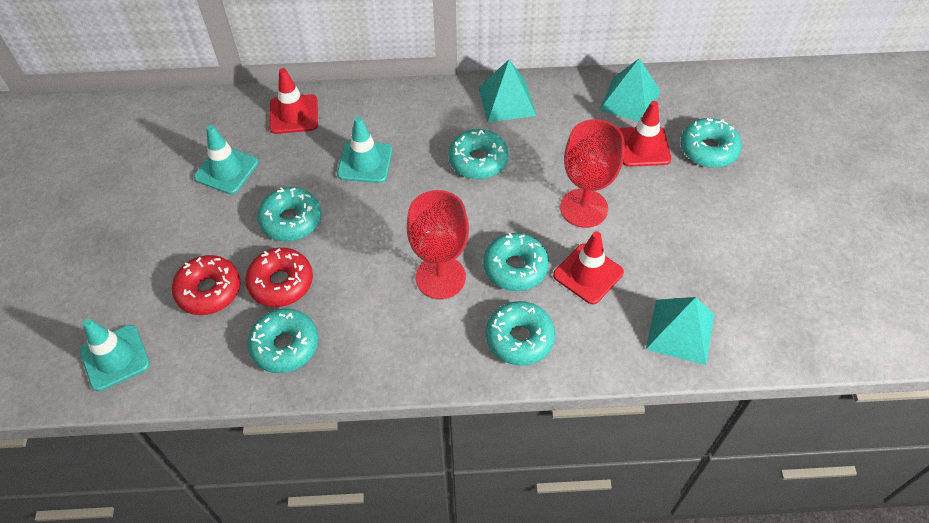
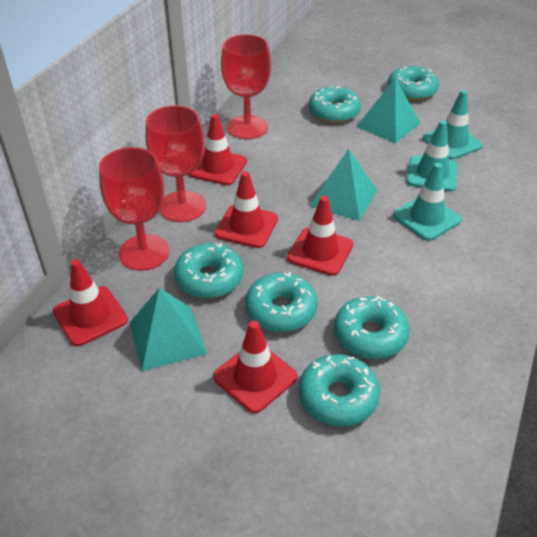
red donut: 2 -> 0
red goblet: 2 -> 3
red traffic cone: 3 -> 5

